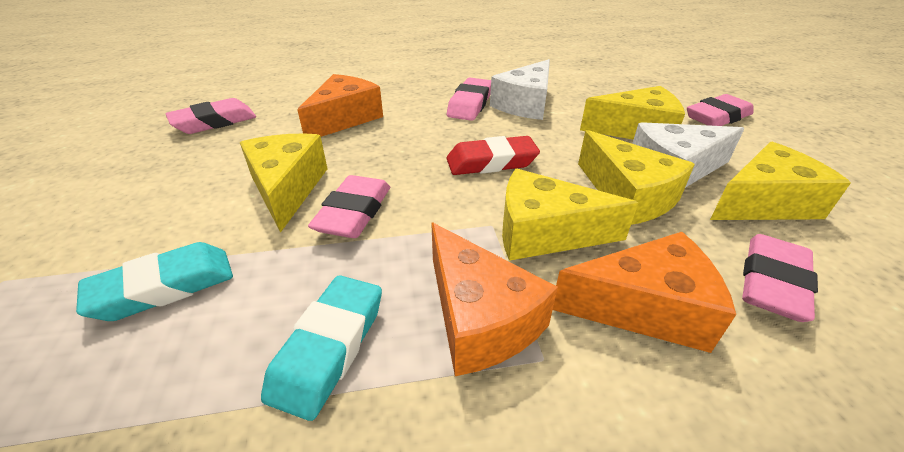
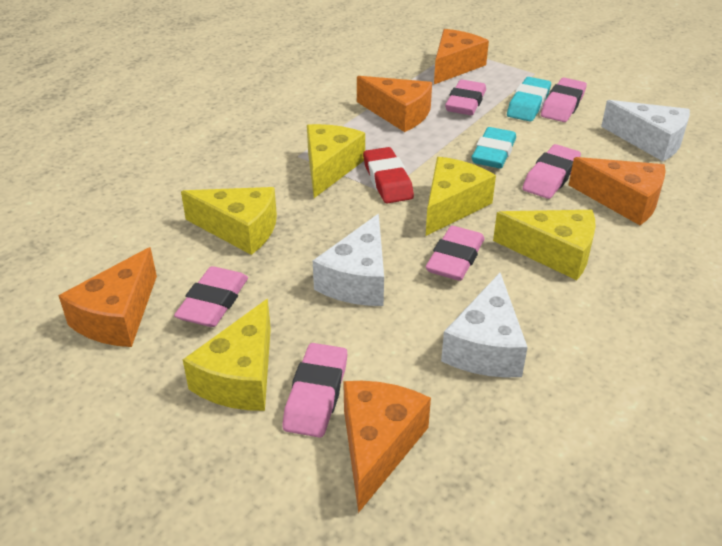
orange cheese: 3 -> 5
pink eraser: 5 -> 6
white cheese: 2 -> 3

